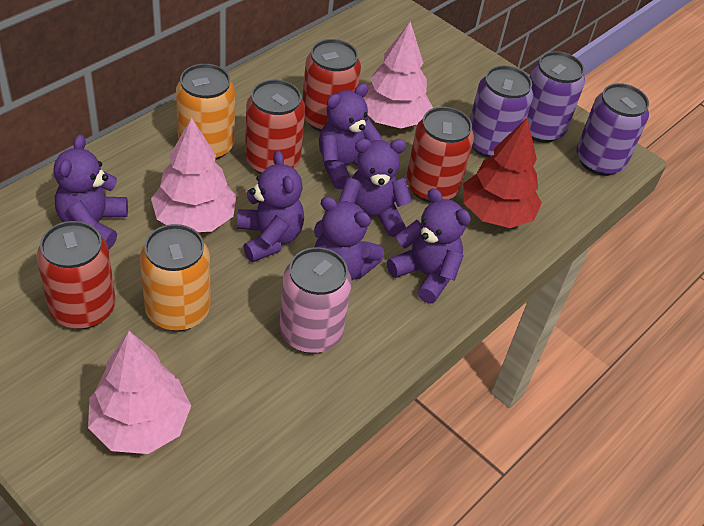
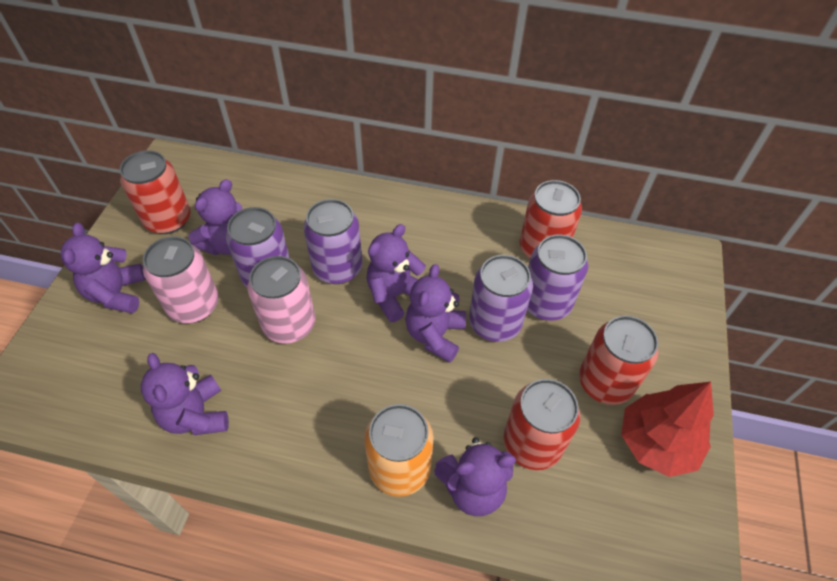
orange can: 2 -> 1
pink can: 1 -> 2
pink tree: 3 -> 0
purple can: 3 -> 4

